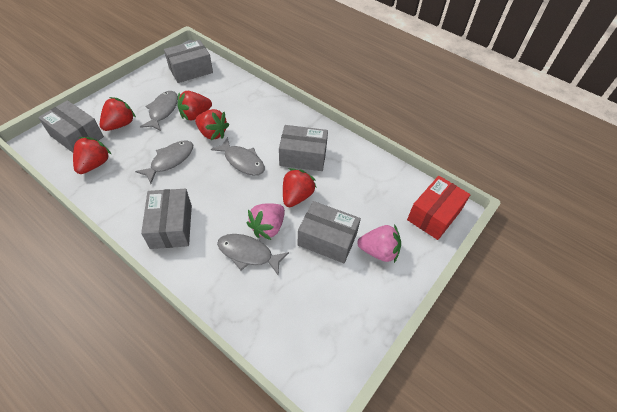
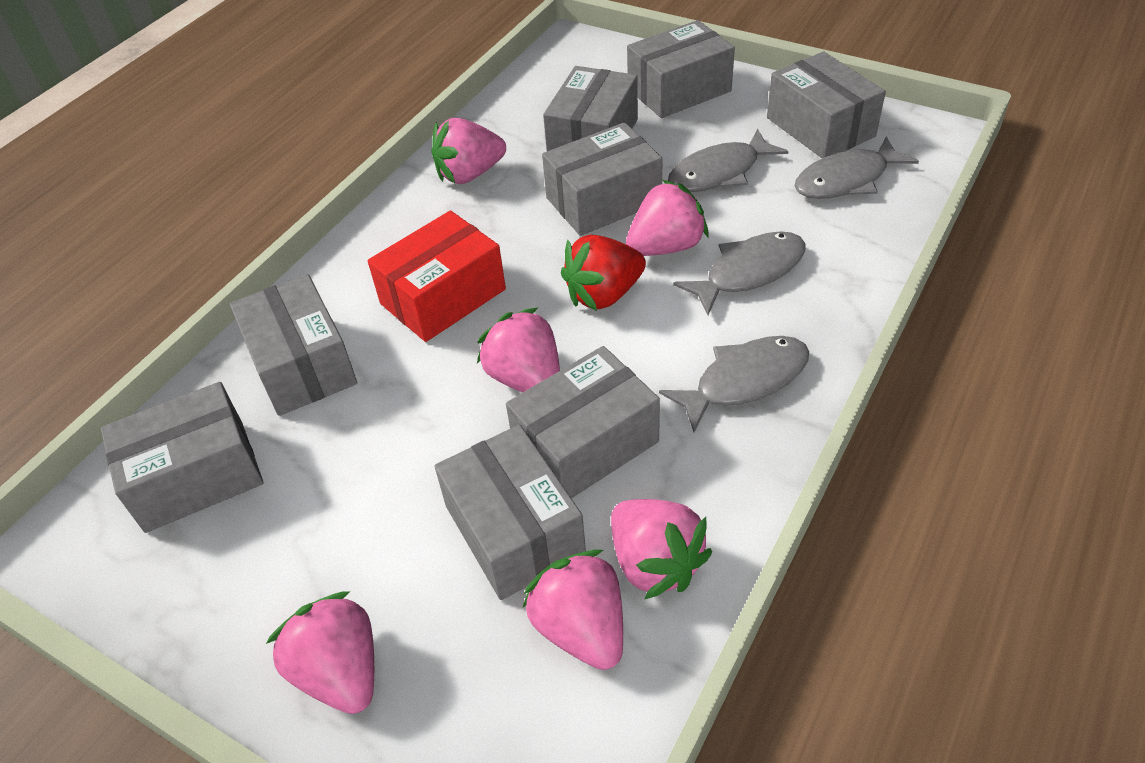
grey box: 5 -> 8
pink strawberry: 2 -> 6
red strawberry: 5 -> 1

